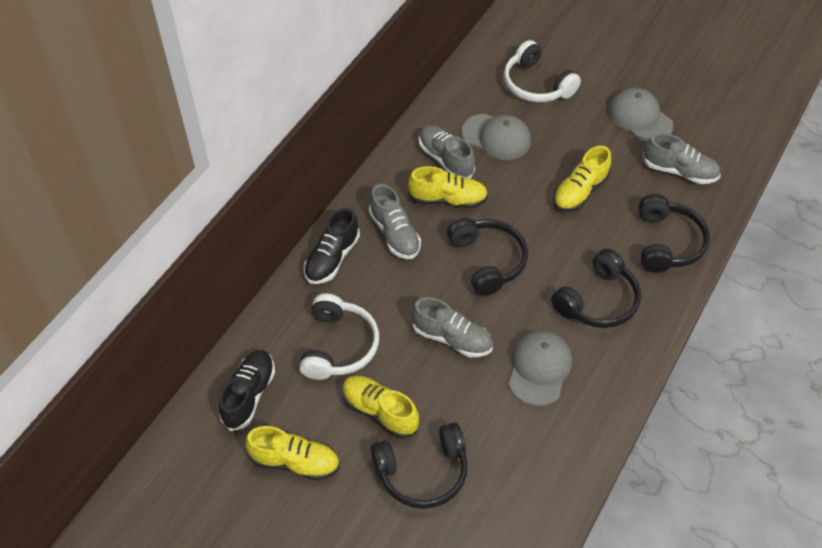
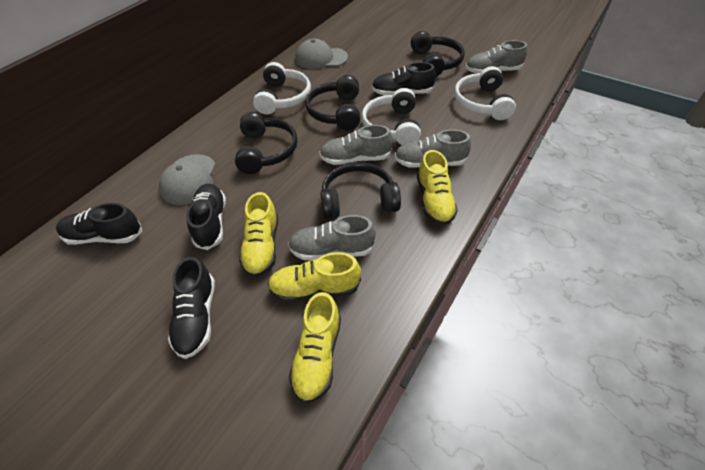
black shoe: 2 -> 4
grey cap: 3 -> 2
white headphones: 2 -> 3

